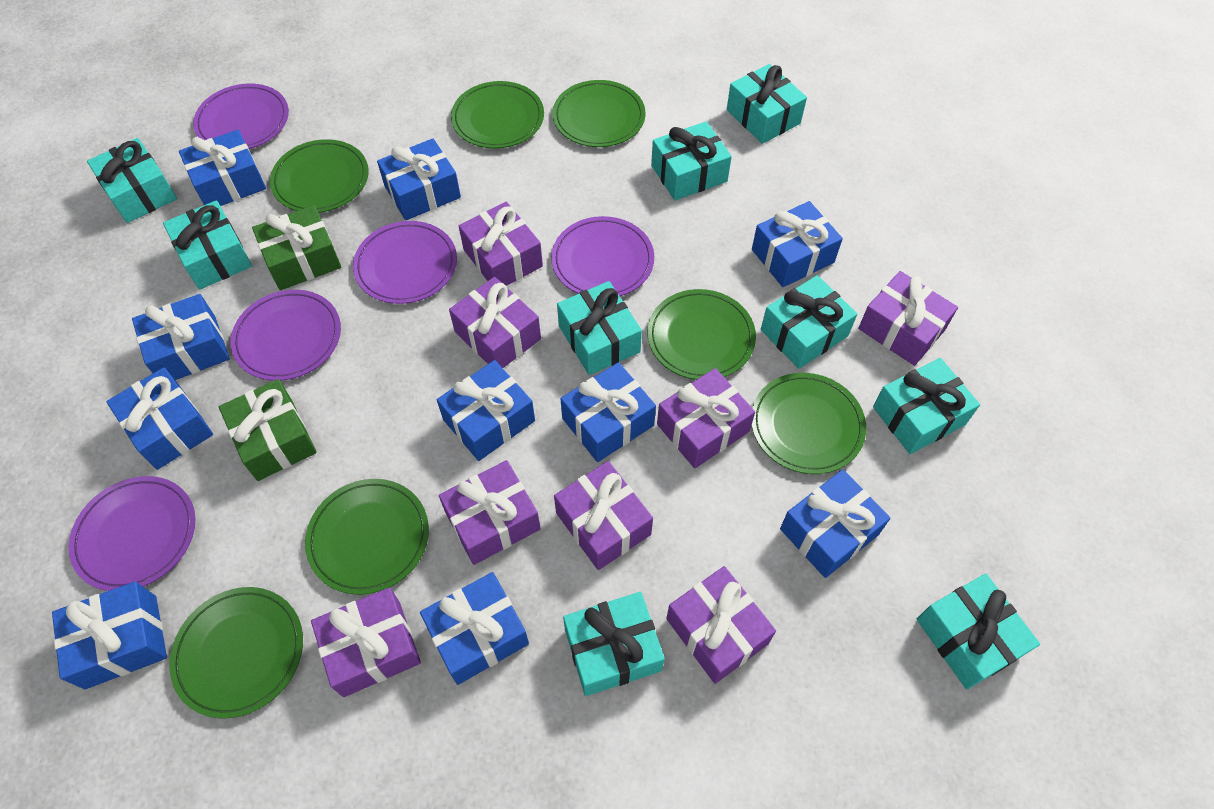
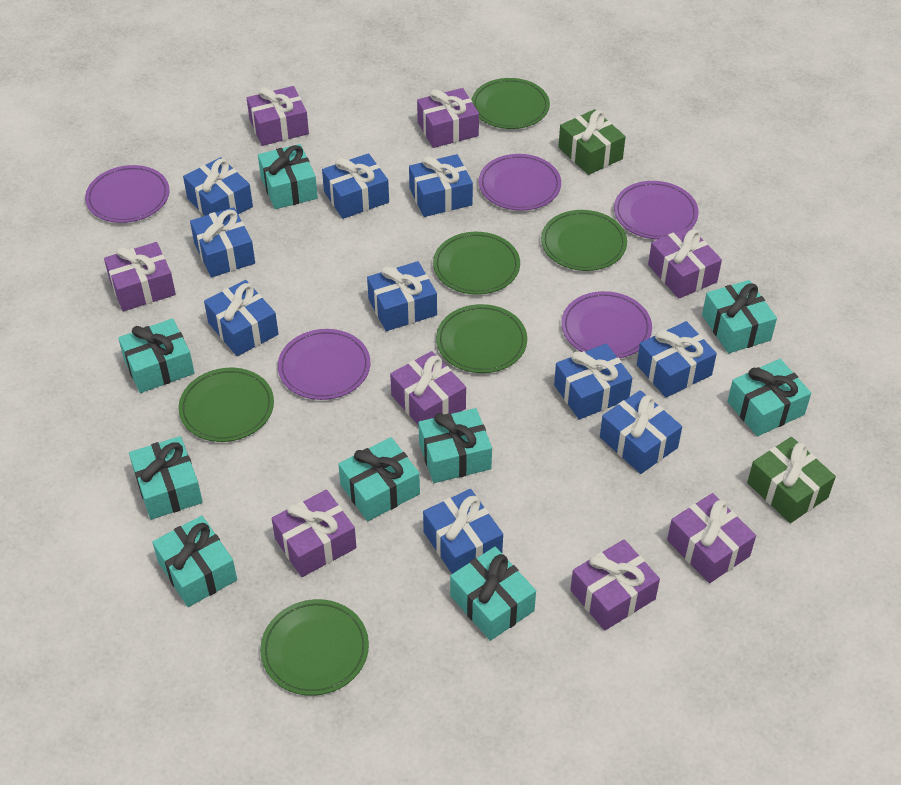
green plate: 7 -> 6

